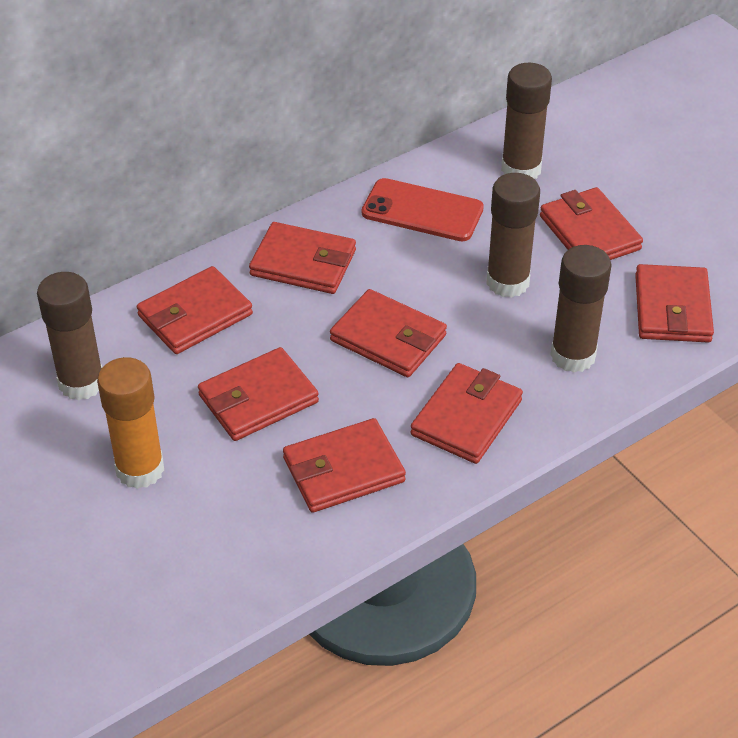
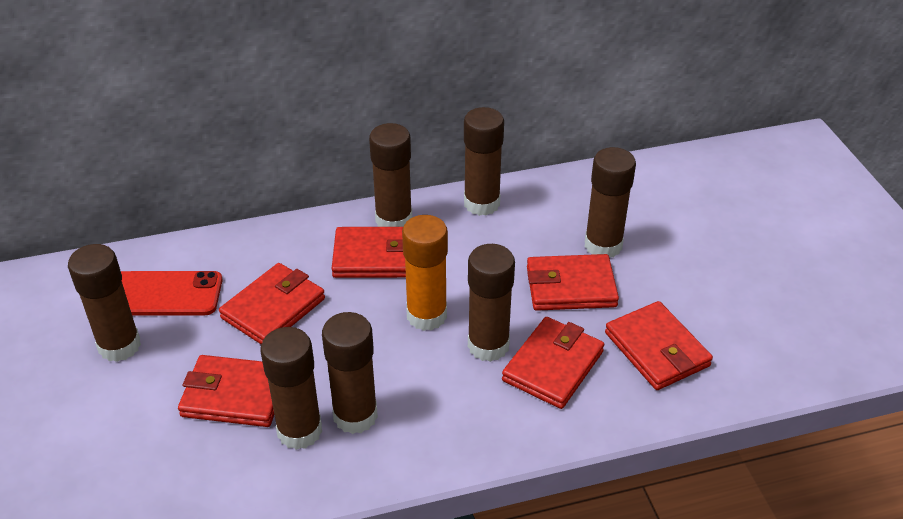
brown glue stick: 4 -> 7
red wallet: 8 -> 6

